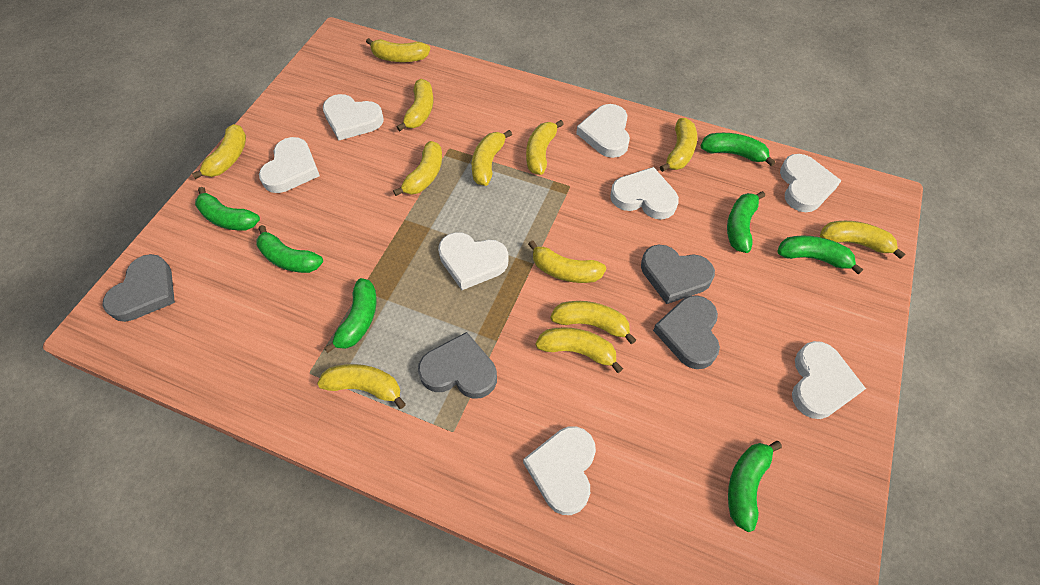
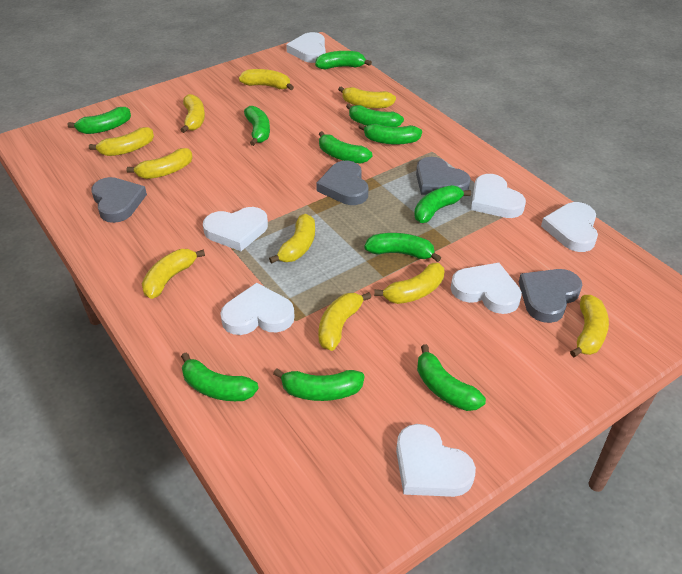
green banana: 7 -> 11
white heart: 8 -> 7
yellow banana: 12 -> 10

